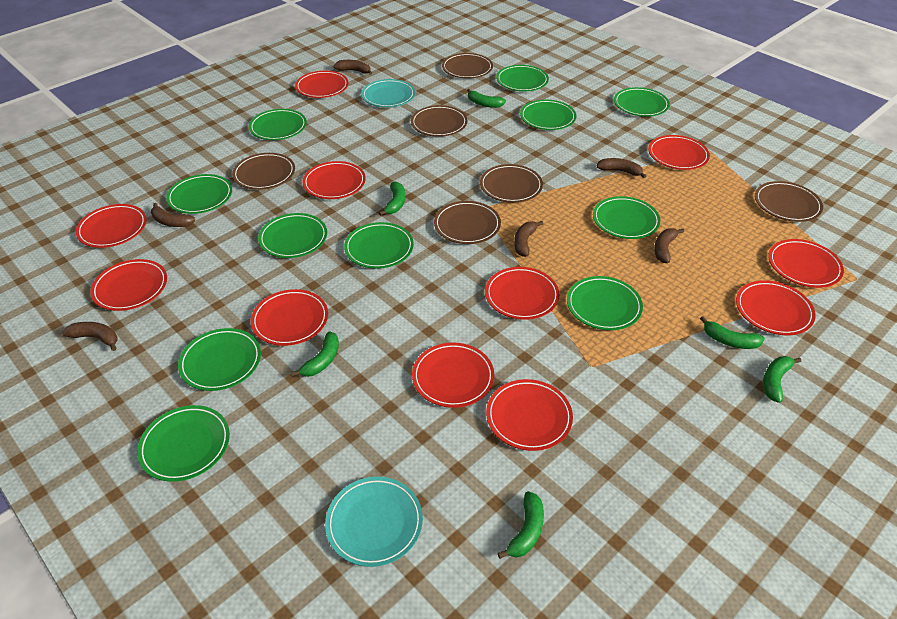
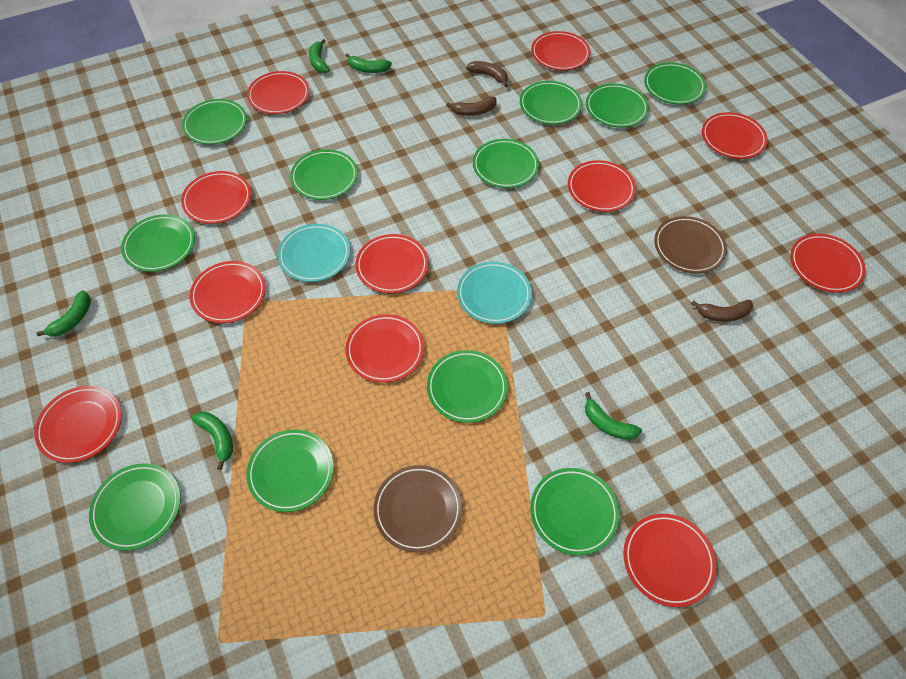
brown banana: 6 -> 3
brown plate: 6 -> 2
green banana: 6 -> 5

